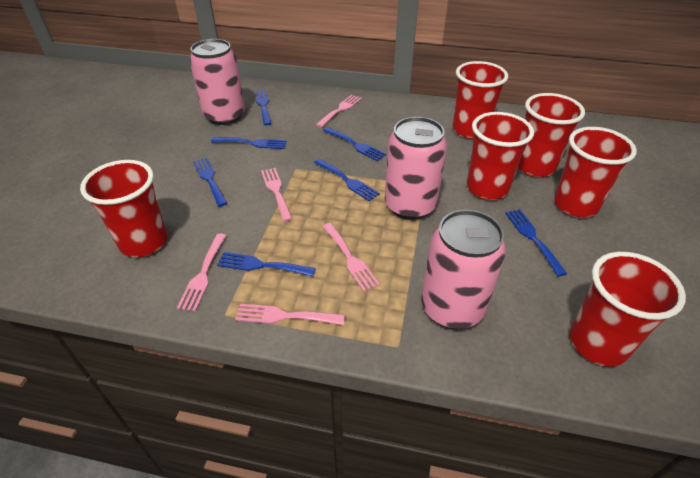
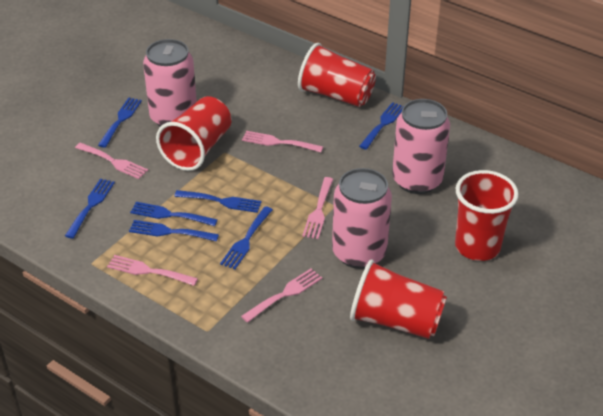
red cup: 6 -> 4

